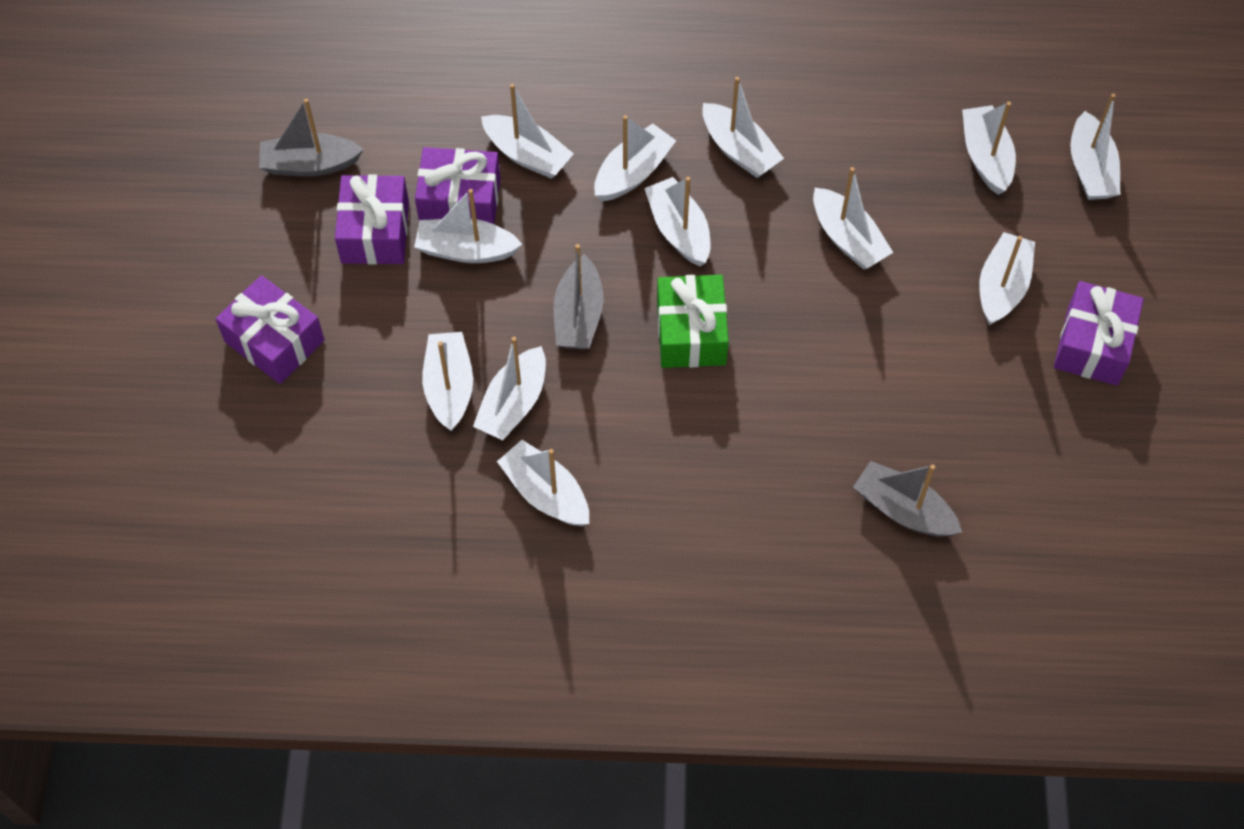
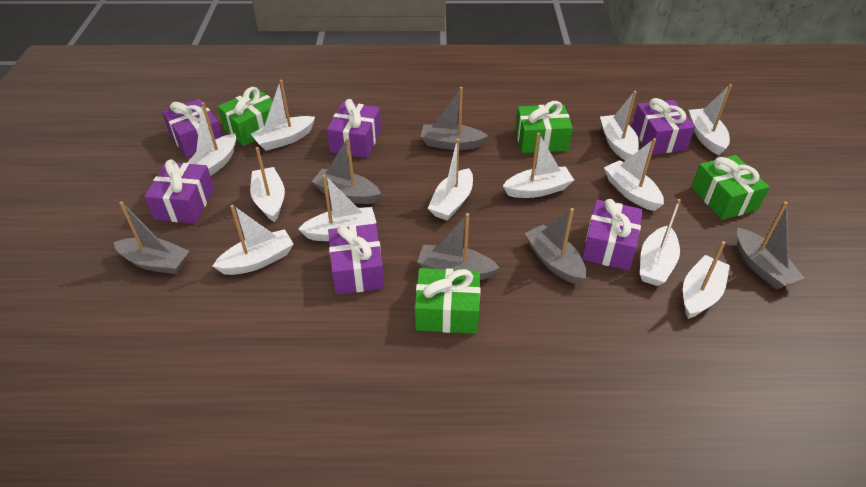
green gift: 1 -> 4
grey boat: 3 -> 6
purple gift: 4 -> 6

